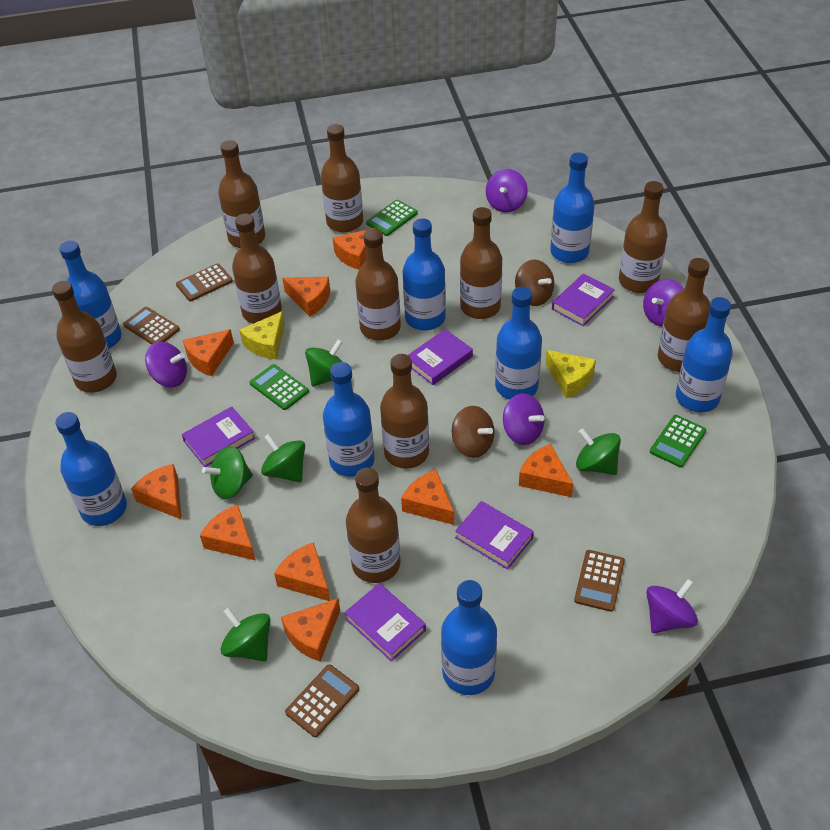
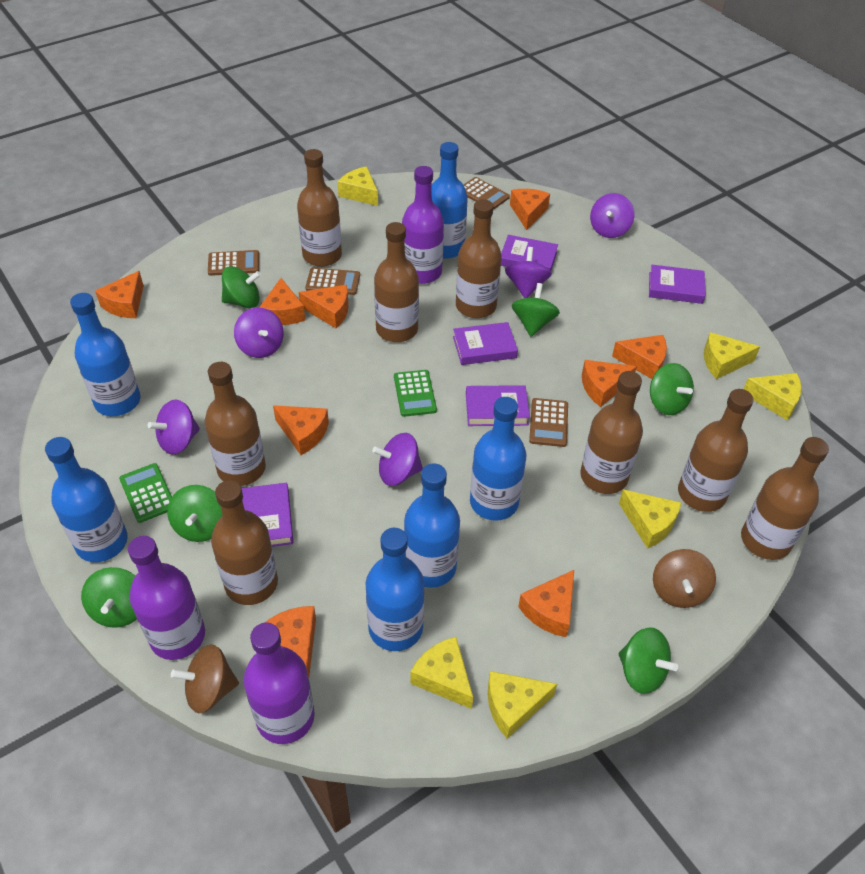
blue bottle: 8 -> 6
brown bottle: 10 -> 8
green calculator: 3 -> 2
green spinning top: 5 -> 6
purple bottle: 0 -> 3
yellow cheese: 2 -> 6

